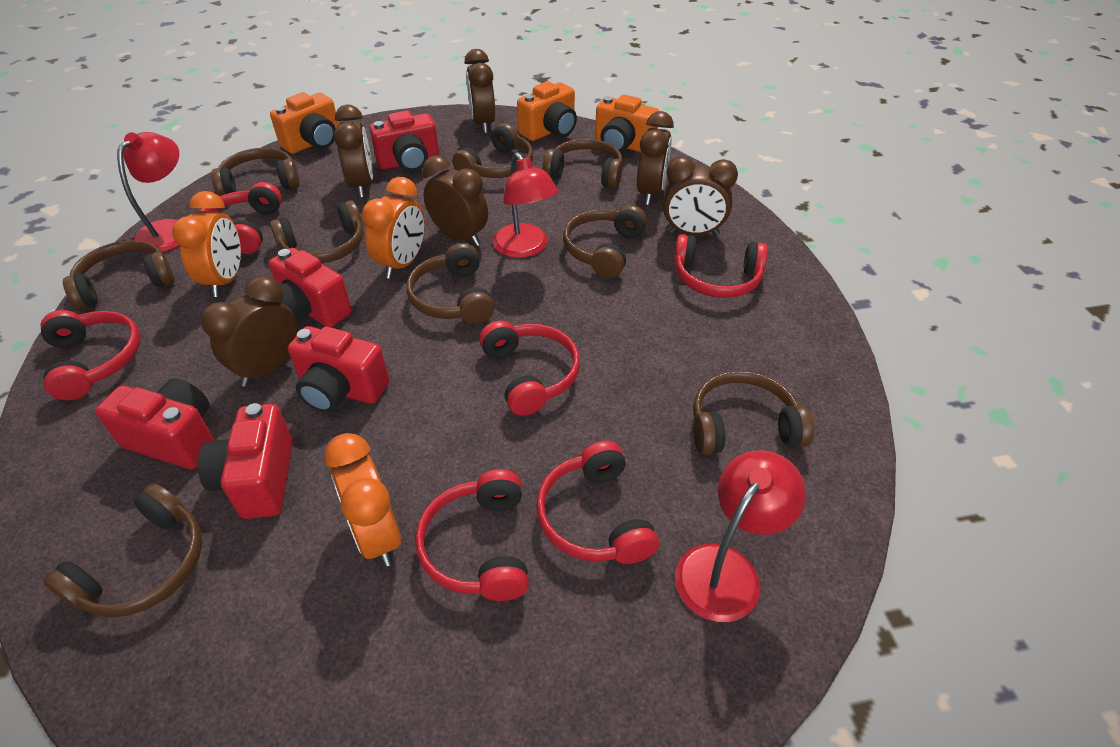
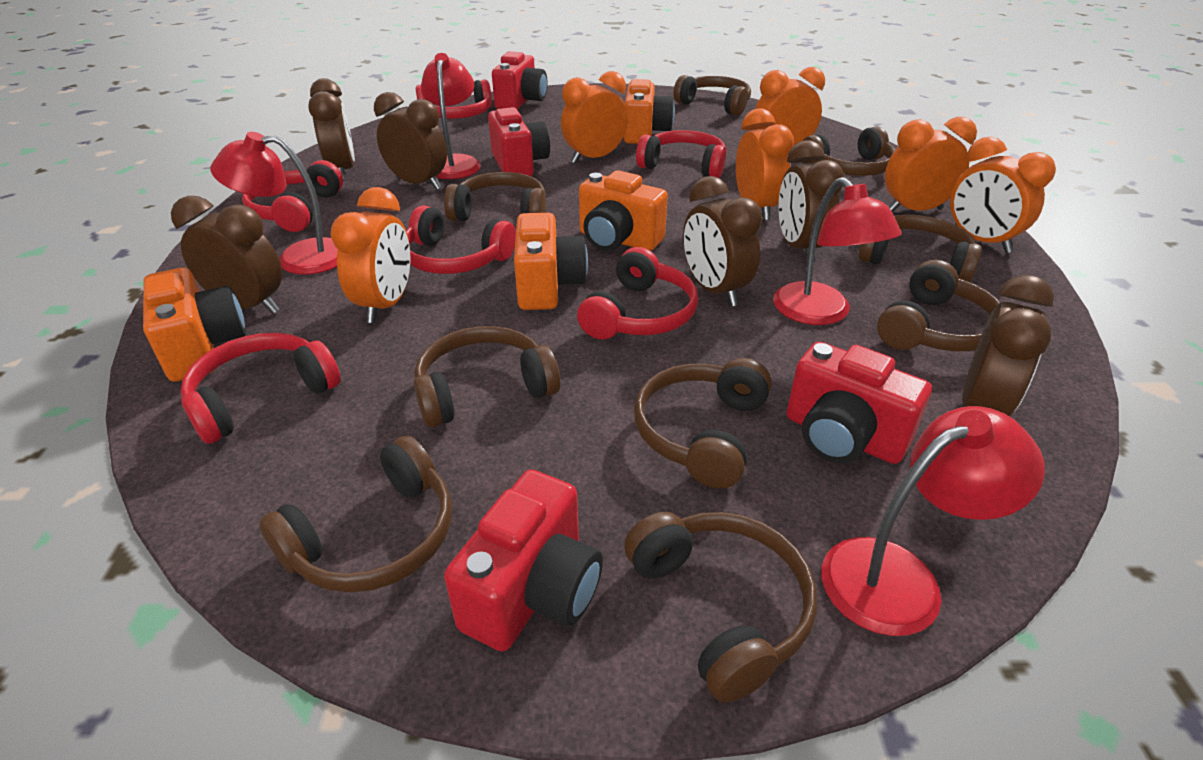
orange camera: 3 -> 4
orange clock: 3 -> 6
red camera: 5 -> 4
red lamp: 3 -> 4

